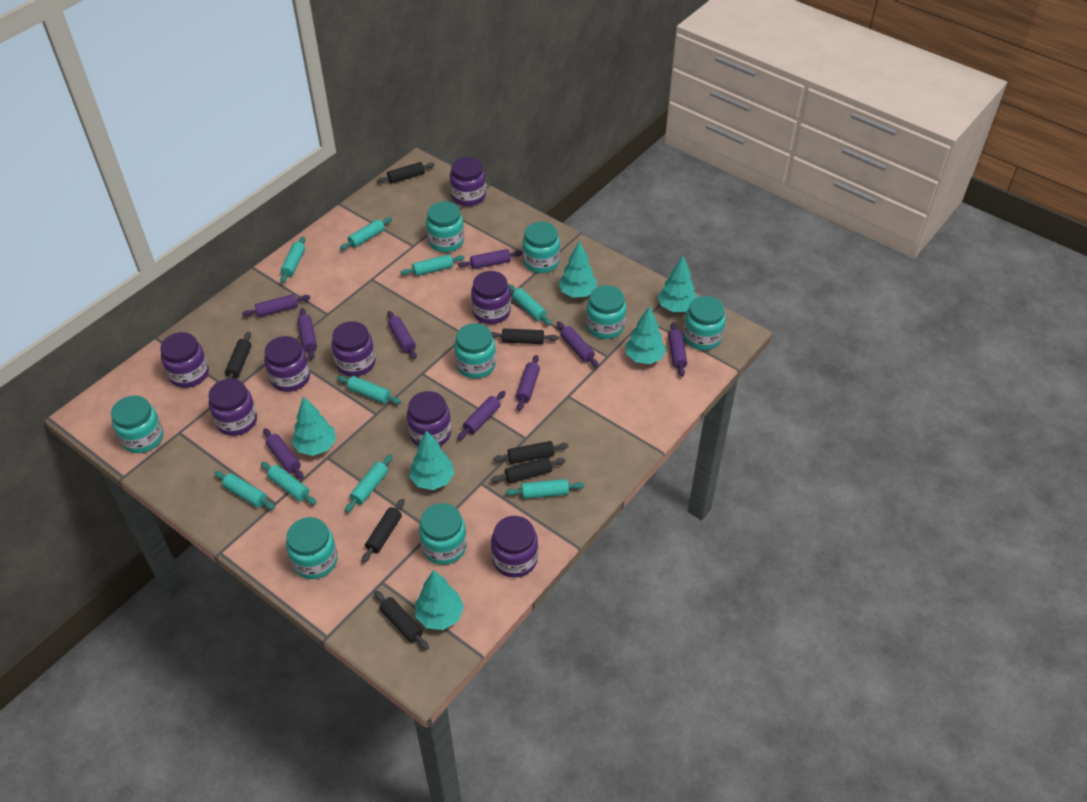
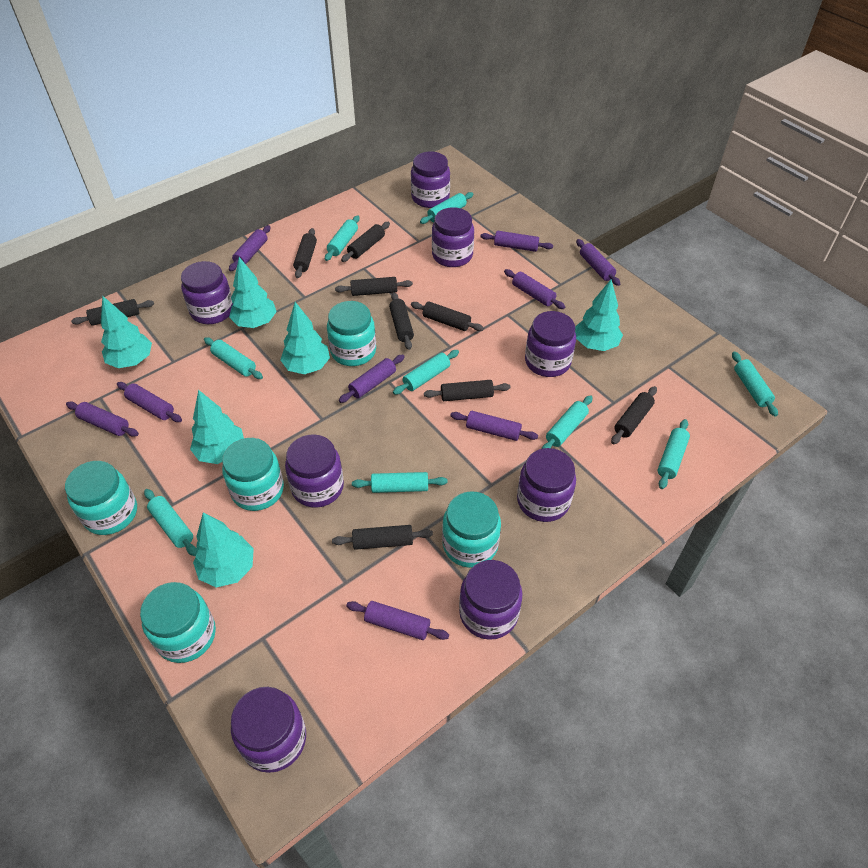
black rolling pin: 7 -> 9
turquoise jar: 8 -> 5

